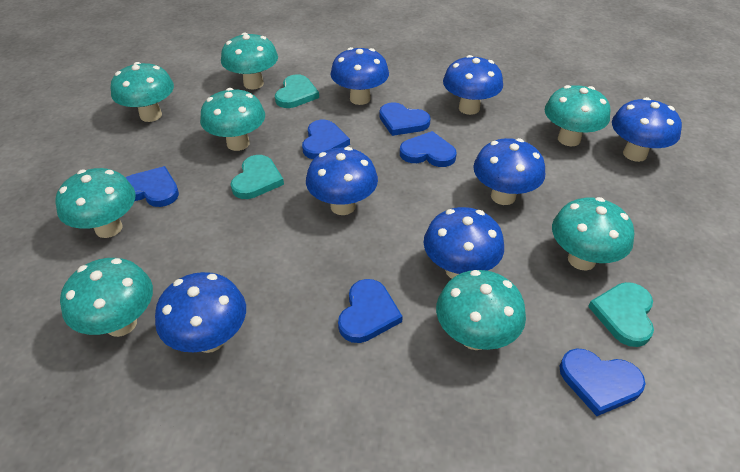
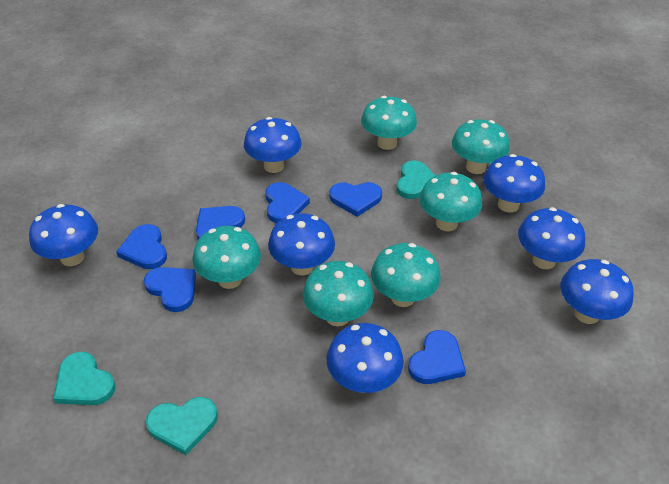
turquoise mushroom: 8 -> 6

